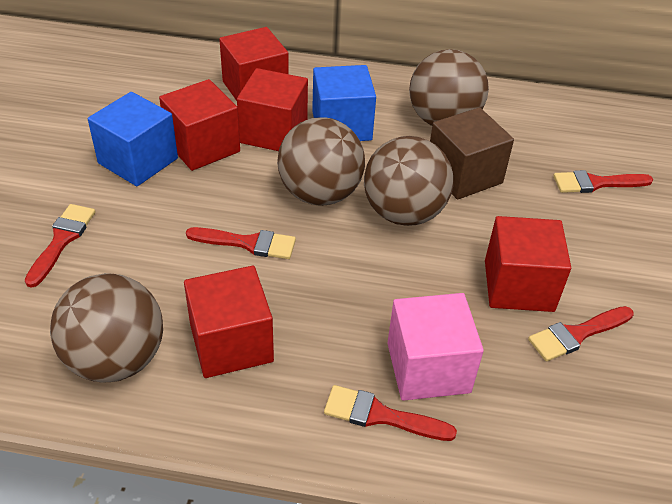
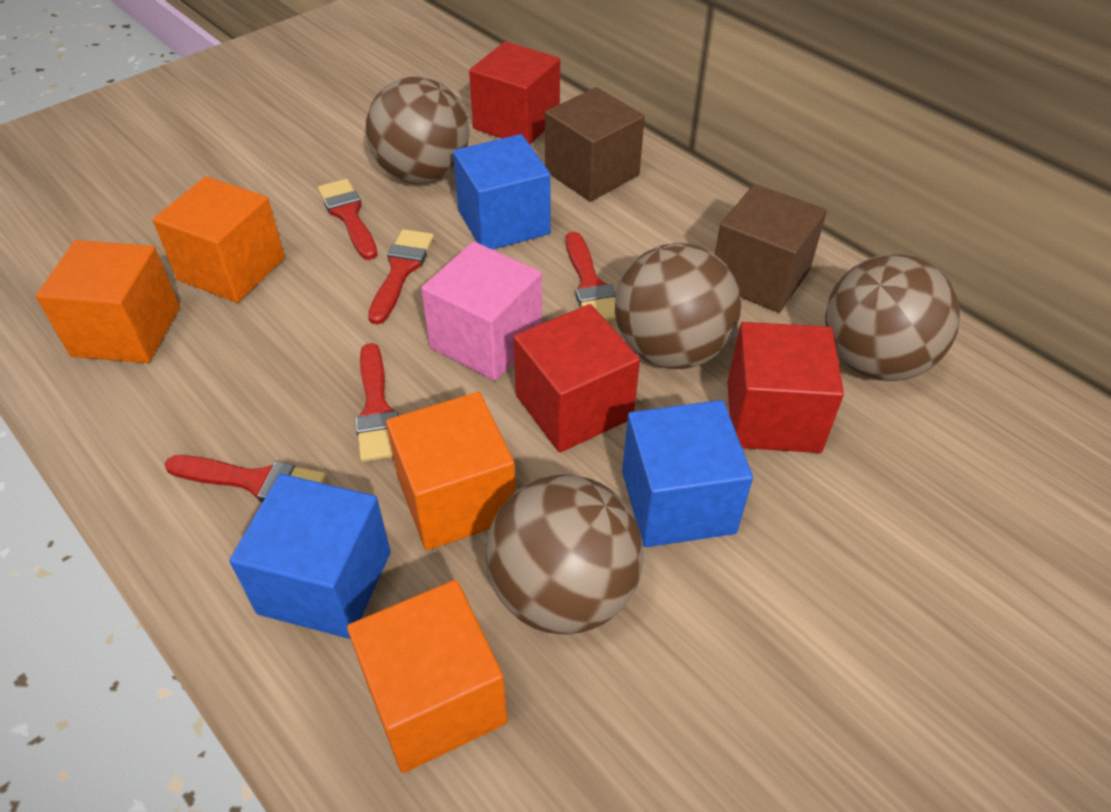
blue cube: 2 -> 3
brown cube: 1 -> 2
orange cube: 0 -> 4
red cube: 5 -> 3

